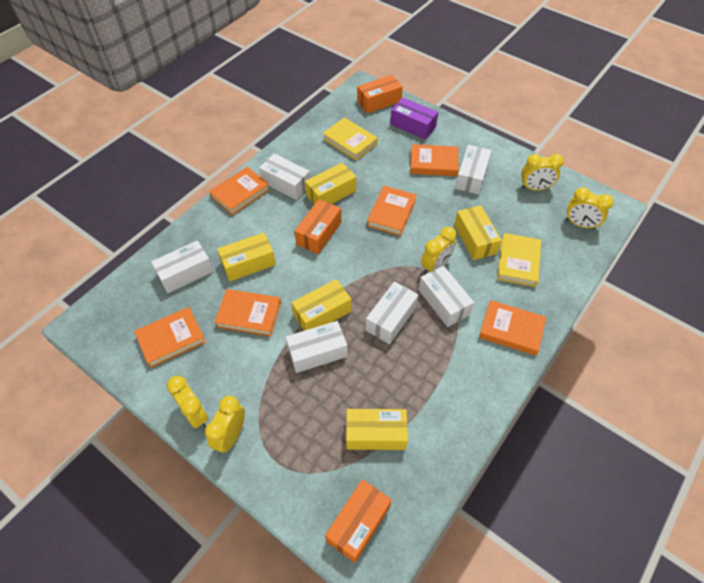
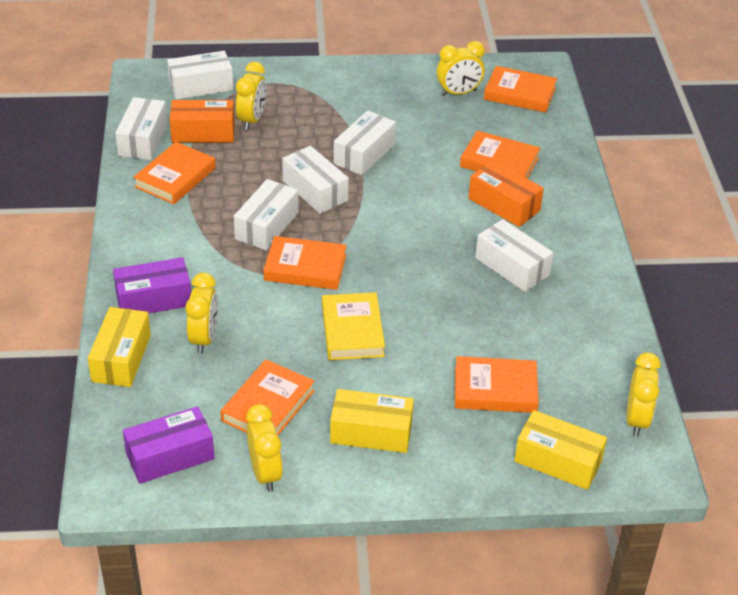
orange box: 3 -> 2
purple box: 1 -> 2
yellow book: 2 -> 1
yellow box: 5 -> 3

